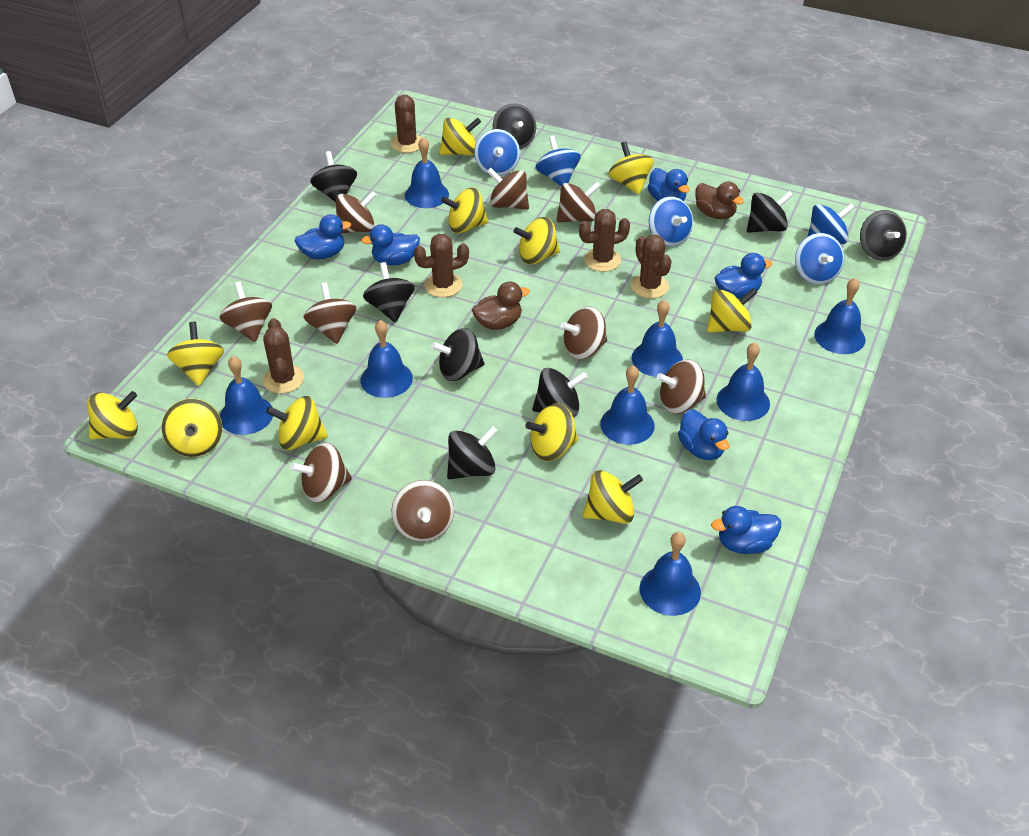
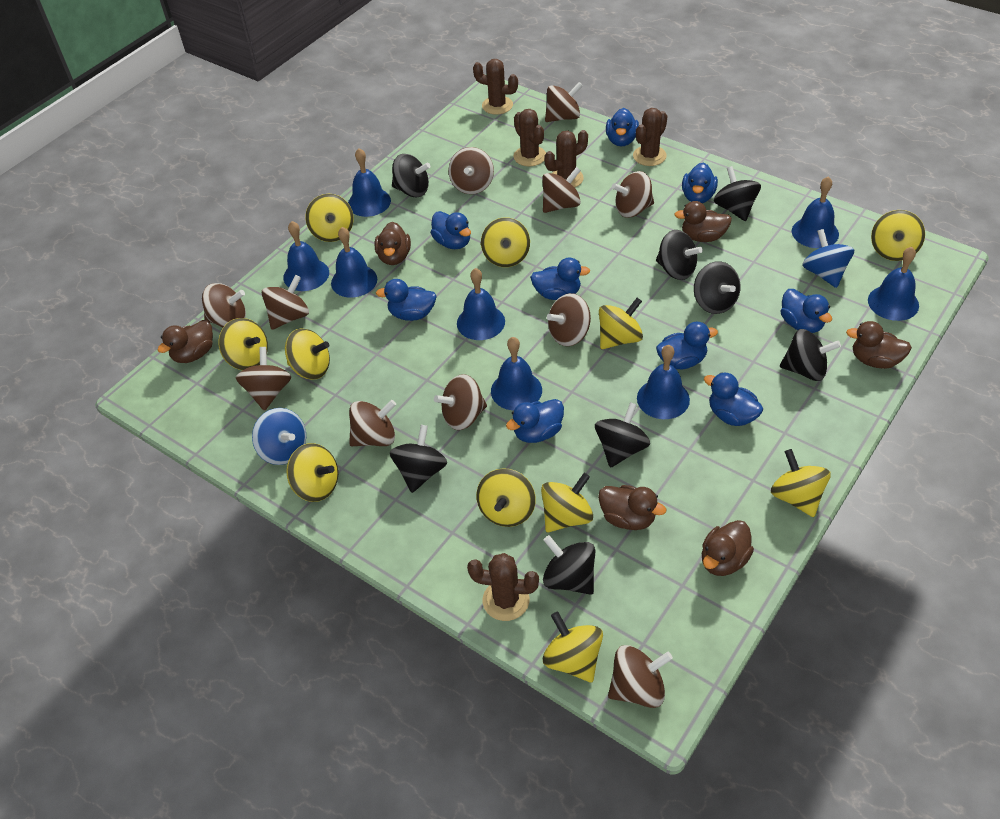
blue duck: 6 -> 9
blue spinning top: 5 -> 2
brown duck: 2 -> 6
brown spinning top: 9 -> 11

